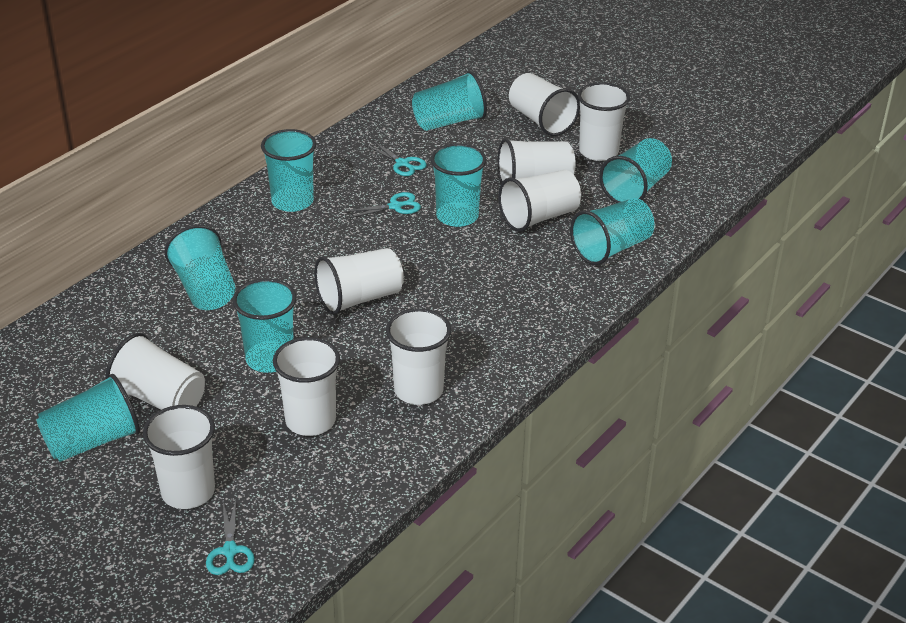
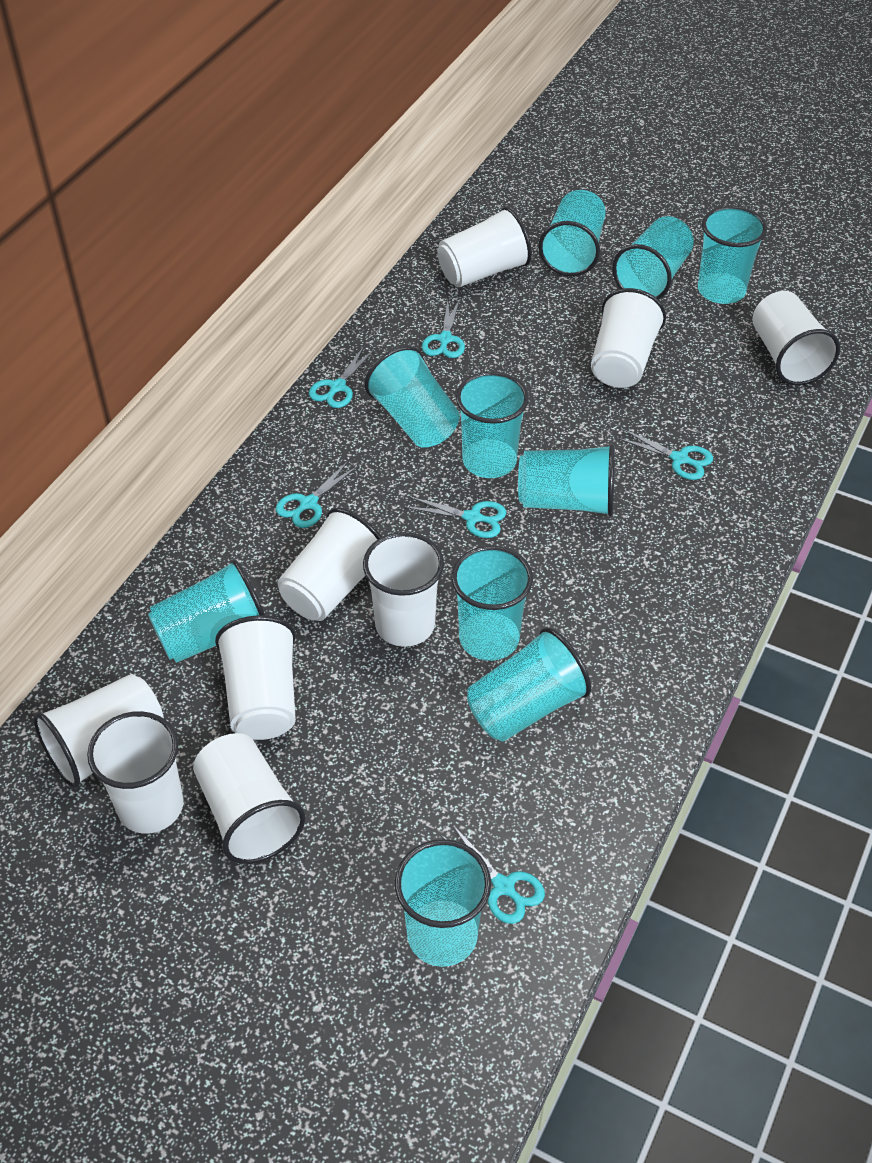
turquoise cup: 8 -> 10
turquoise scissors: 3 -> 6

